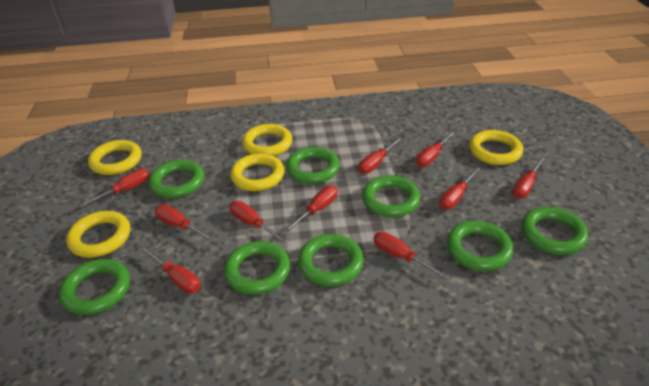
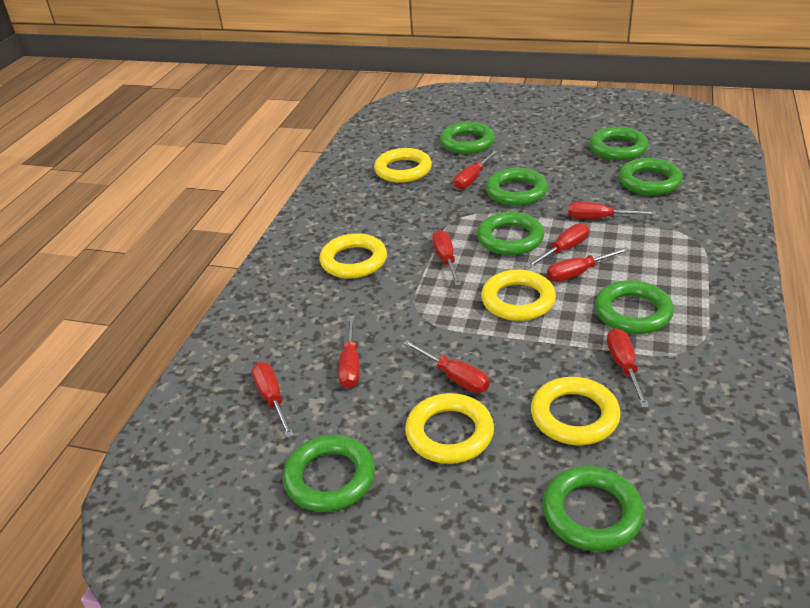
red screwdriver: 10 -> 9

